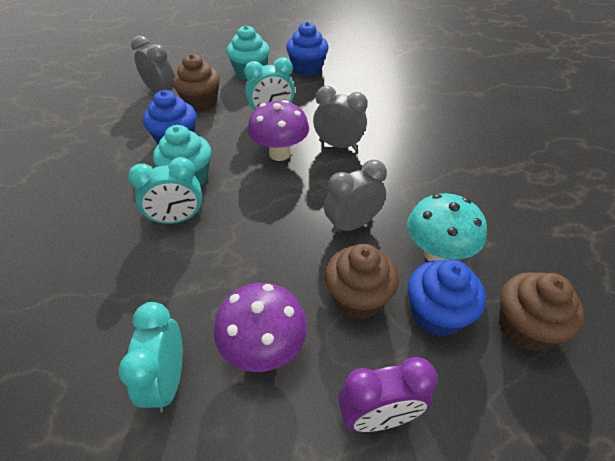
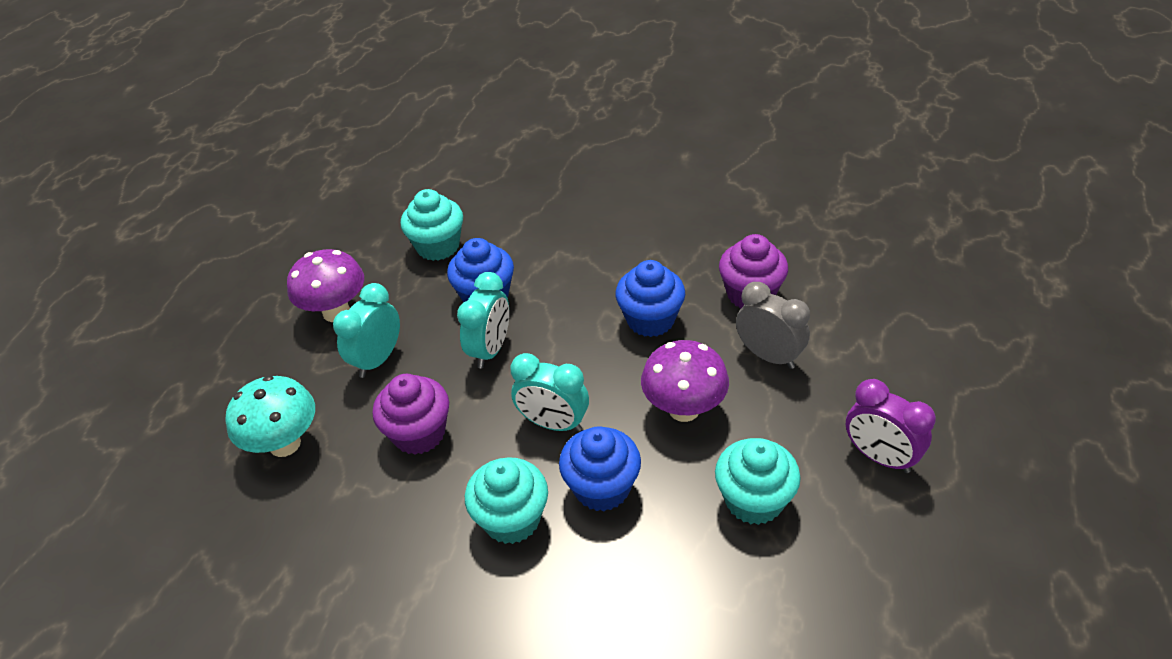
brown cupcake: 3 -> 0
grey clock: 3 -> 1
purple cupcake: 0 -> 2
turquoise cupcake: 2 -> 3

